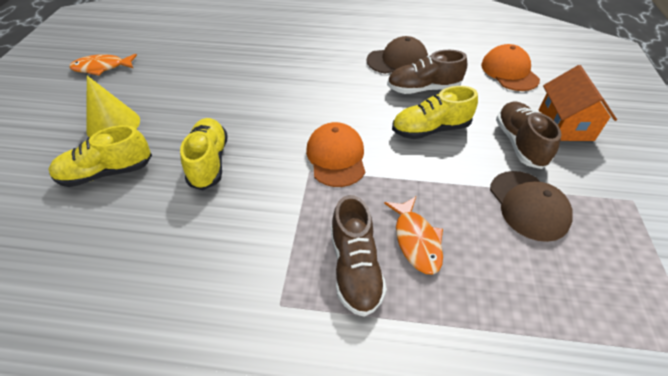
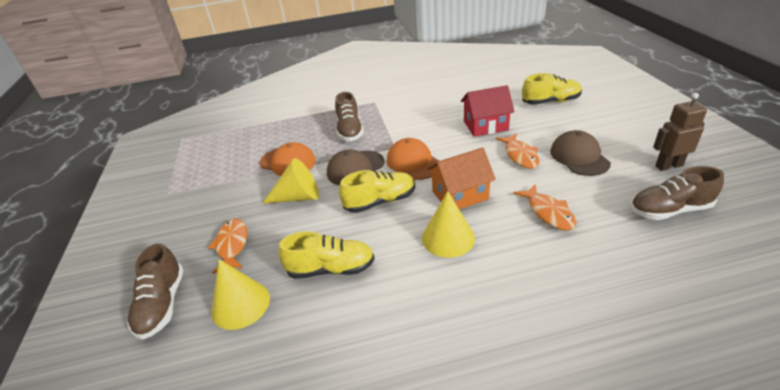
brown robot: 0 -> 1
orange fish: 2 -> 3
red house: 0 -> 1
yellow cone: 1 -> 3

